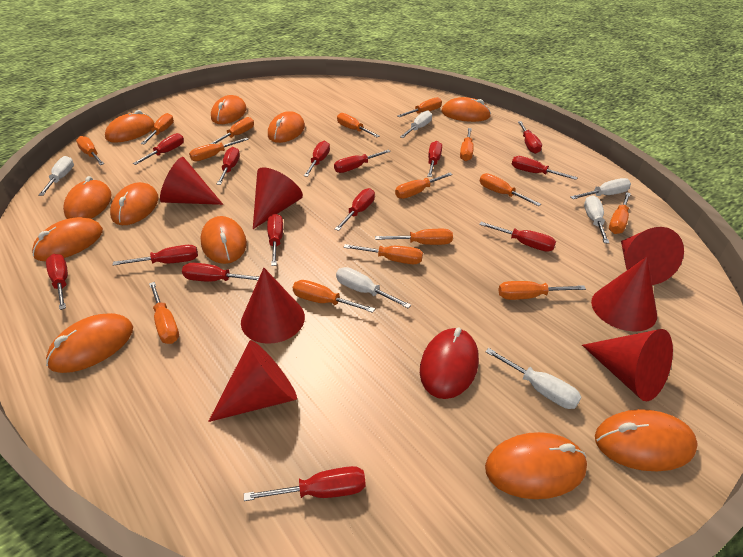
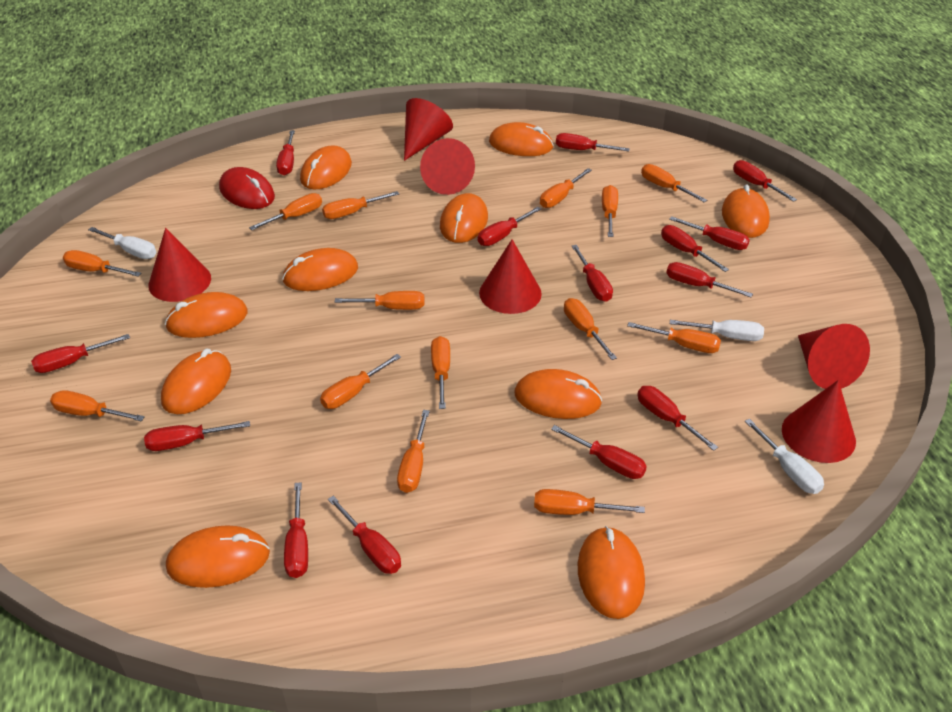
orange mouse: 11 -> 10
orange screwdriver: 15 -> 14
red cone: 7 -> 6
white screwdriver: 6 -> 3

